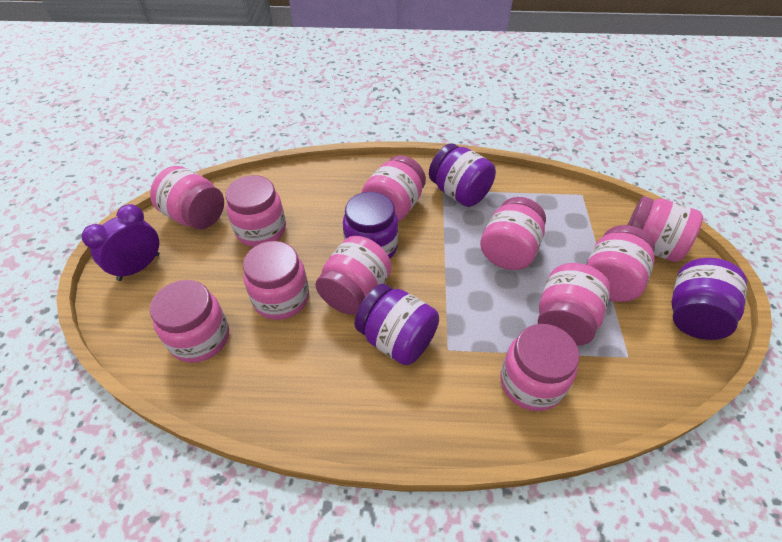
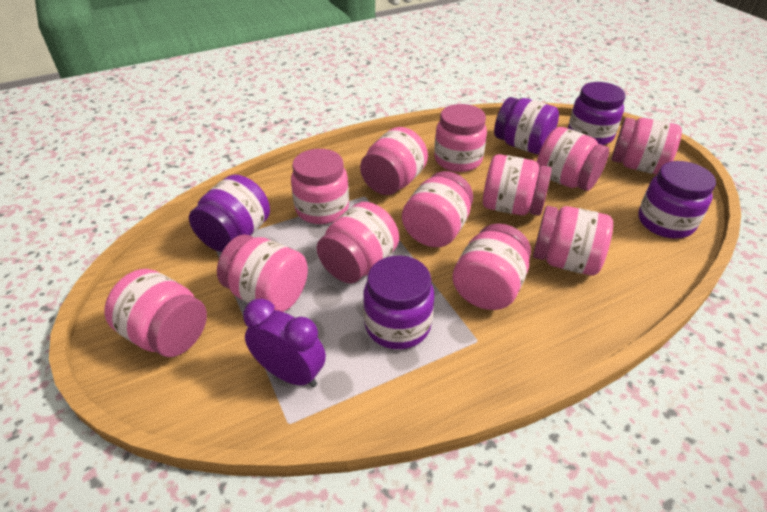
pink jar: 11 -> 12
purple jar: 4 -> 5

